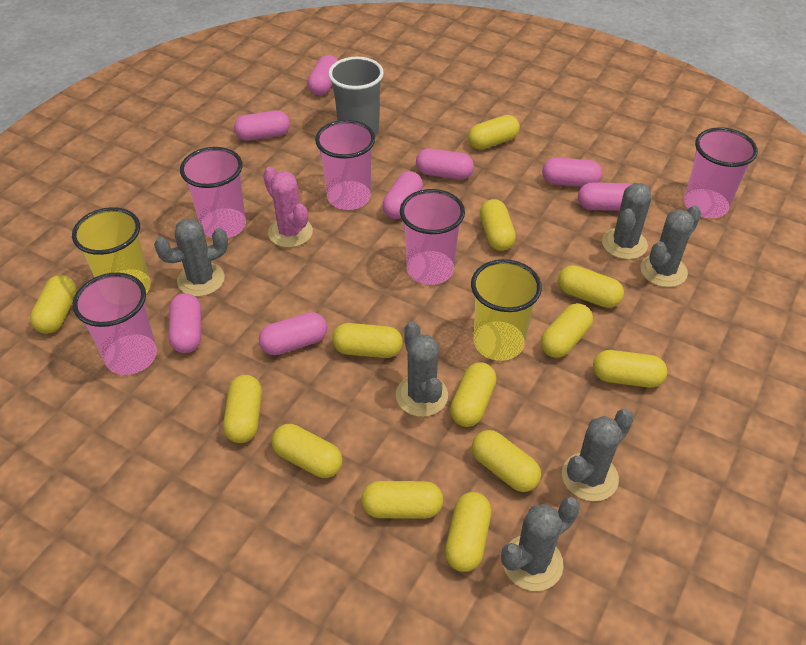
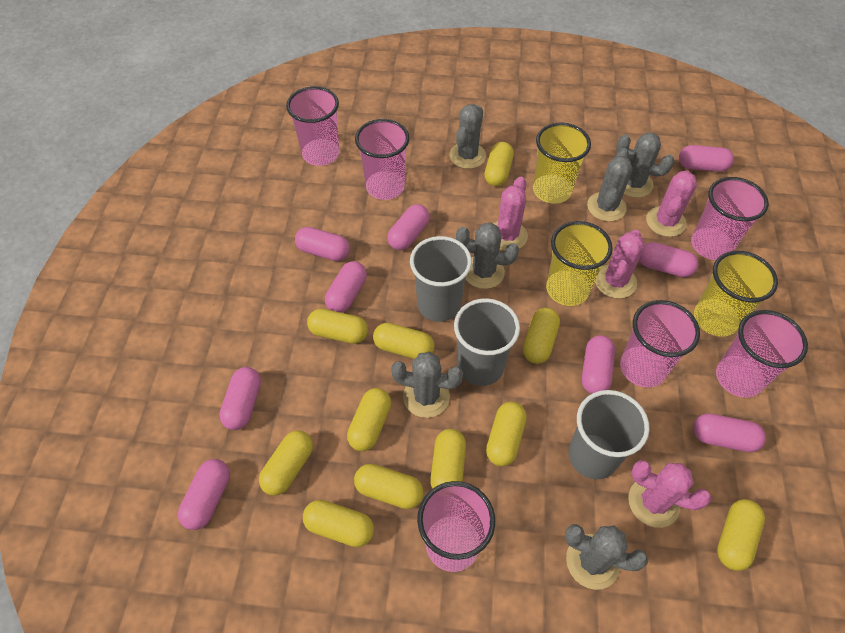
grey cup: 1 -> 3
pink cactus: 1 -> 4
pink capsule: 8 -> 9
pink cup: 5 -> 6
yellow capsule: 13 -> 11
yellow cup: 2 -> 3

